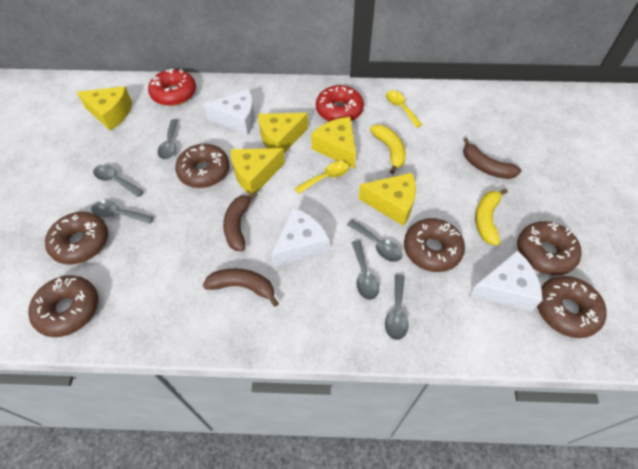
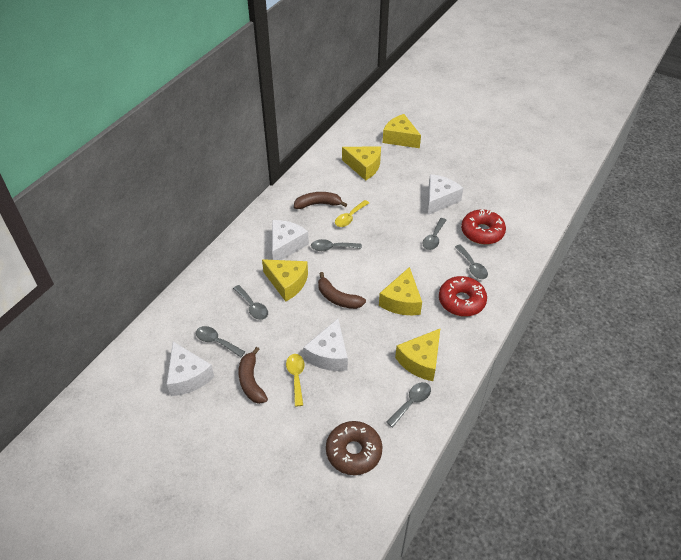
brown donut: 6 -> 1
white cheese: 3 -> 4
yellow banana: 2 -> 0

